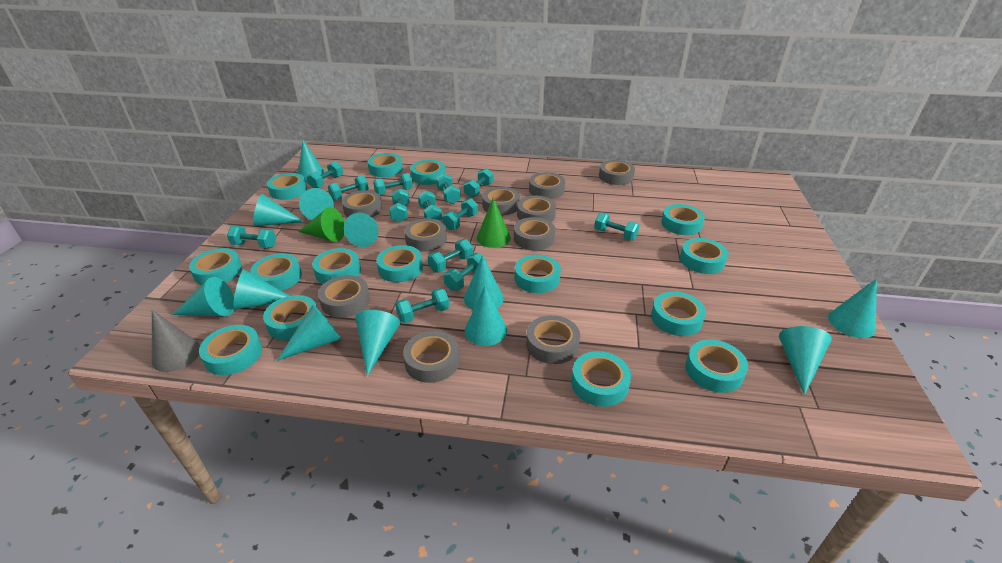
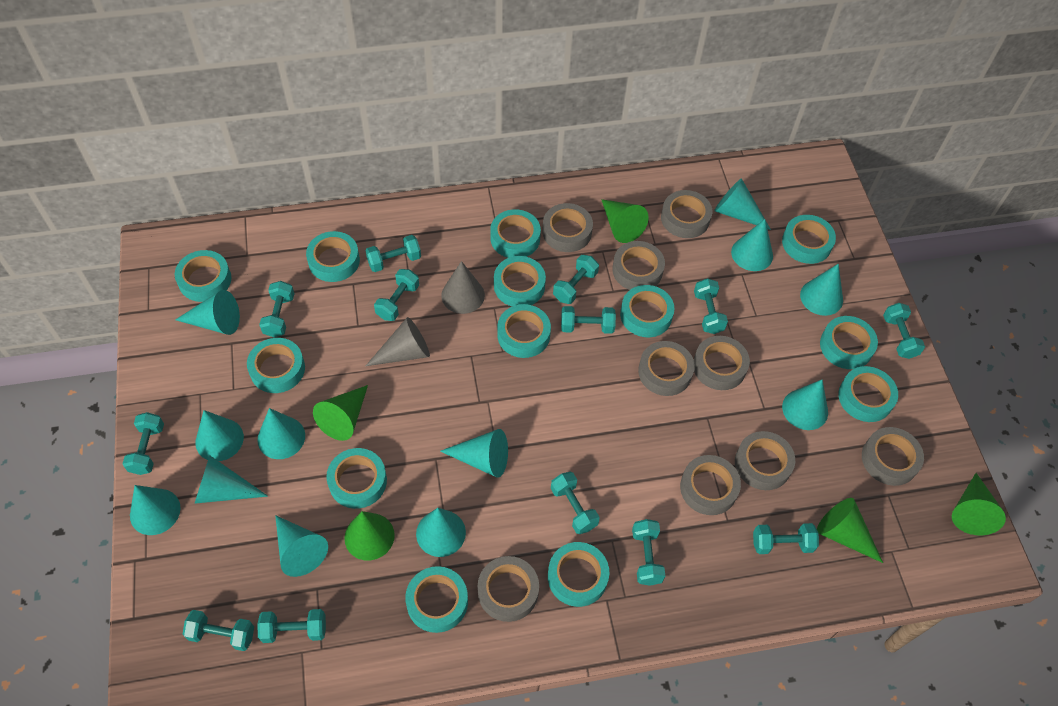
green cone: 2 -> 5
grey cone: 1 -> 2
grey tape: 10 -> 9
turquoise tape: 15 -> 13

